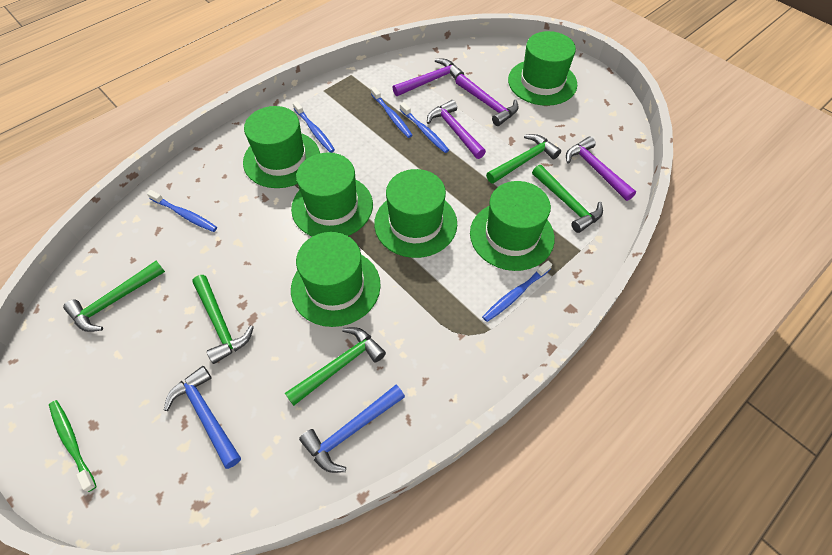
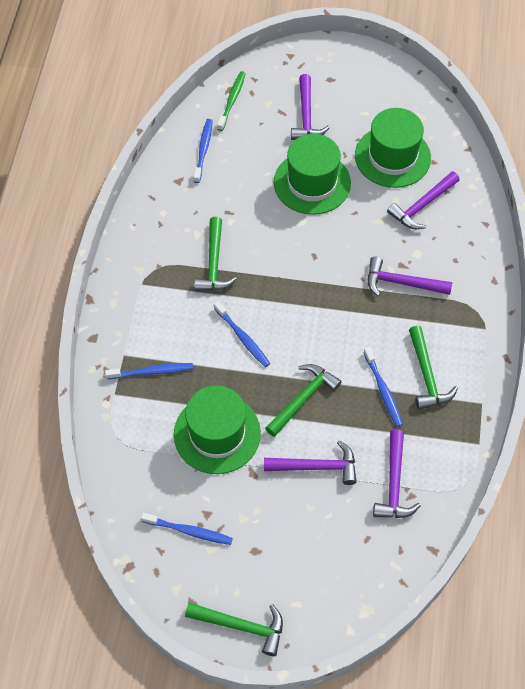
blue hammer: 2 -> 0
green hammer: 5 -> 4
green hat: 6 -> 3
purple hammer: 4 -> 5

